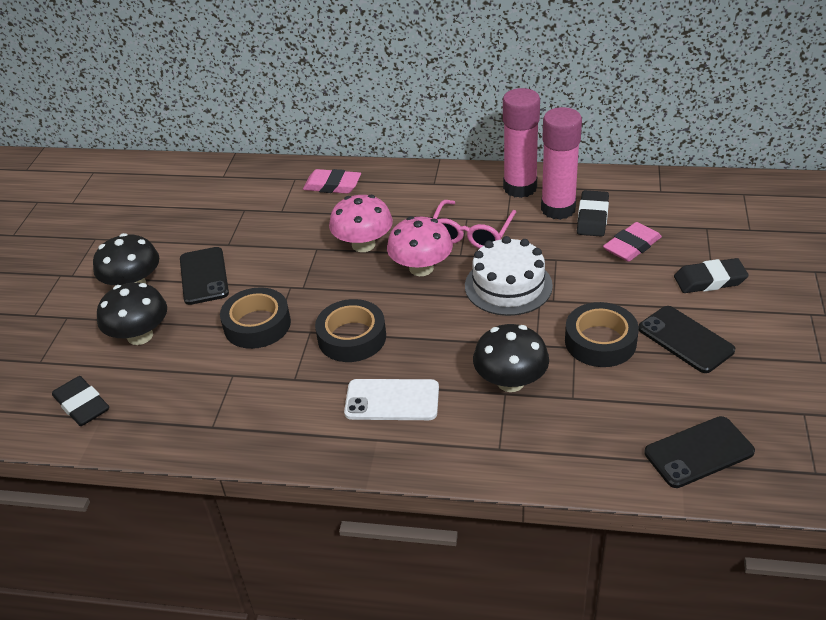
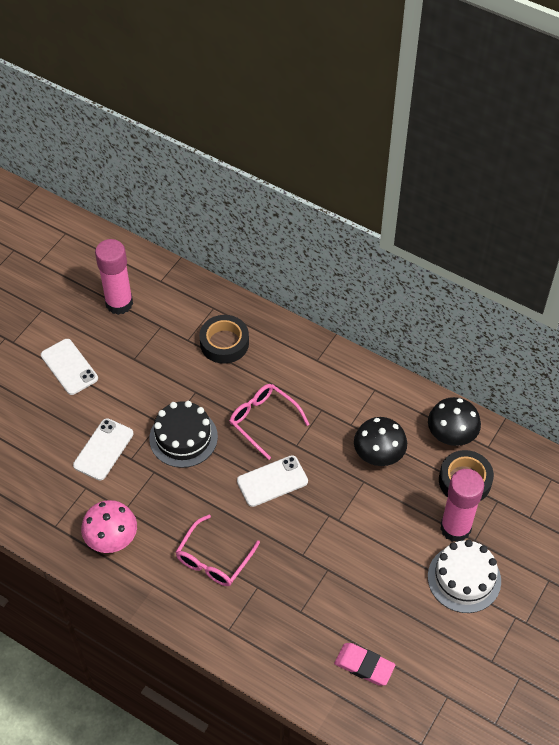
black cake: 0 -> 1
black eraser: 3 -> 0
black mushroom: 3 -> 2
black phone: 3 -> 0
black tape: 3 -> 2
pink eraser: 2 -> 1
pink glasses: 1 -> 2
pink mushroom: 2 -> 1
white phone: 1 -> 3

